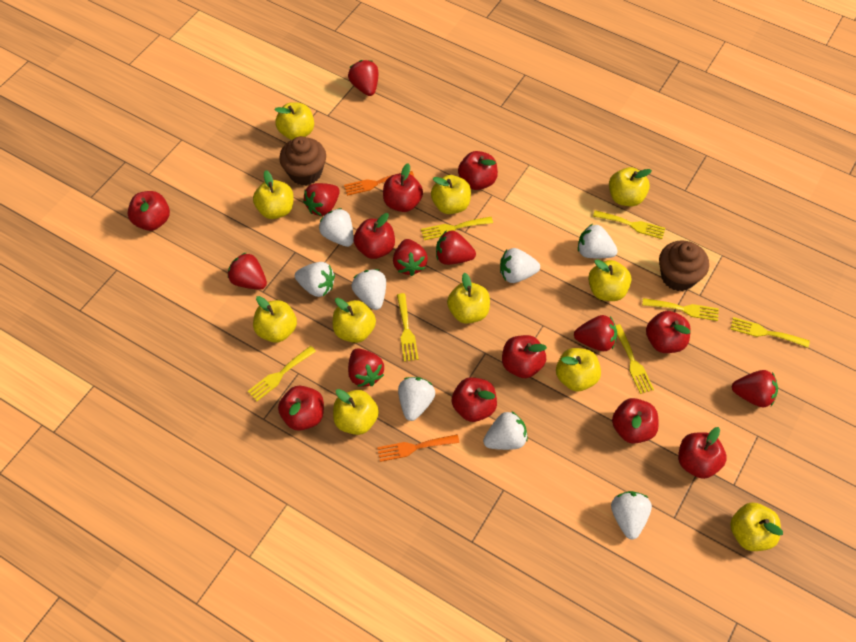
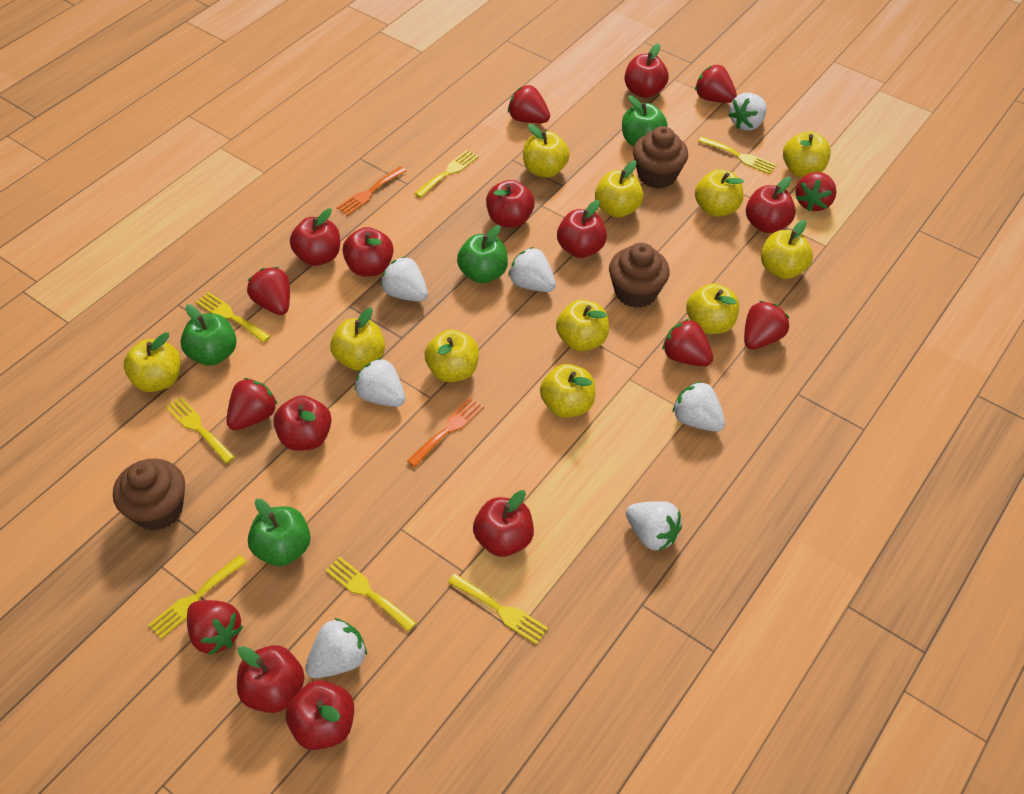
brown cupcake: 2 -> 3
green apple: 0 -> 4
white strawberry: 8 -> 7

